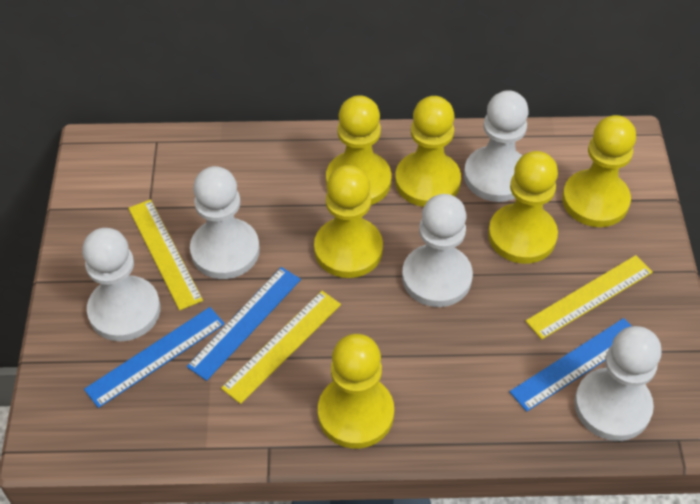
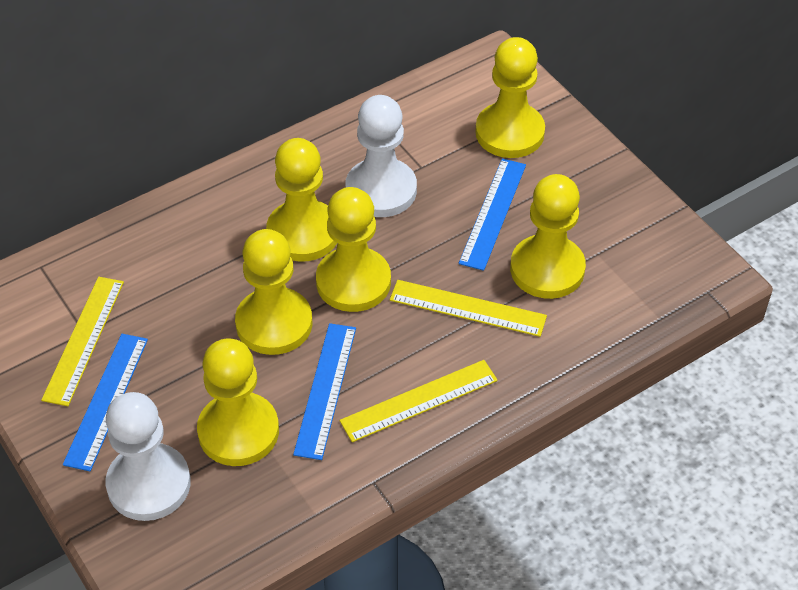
white pawn: 5 -> 2

